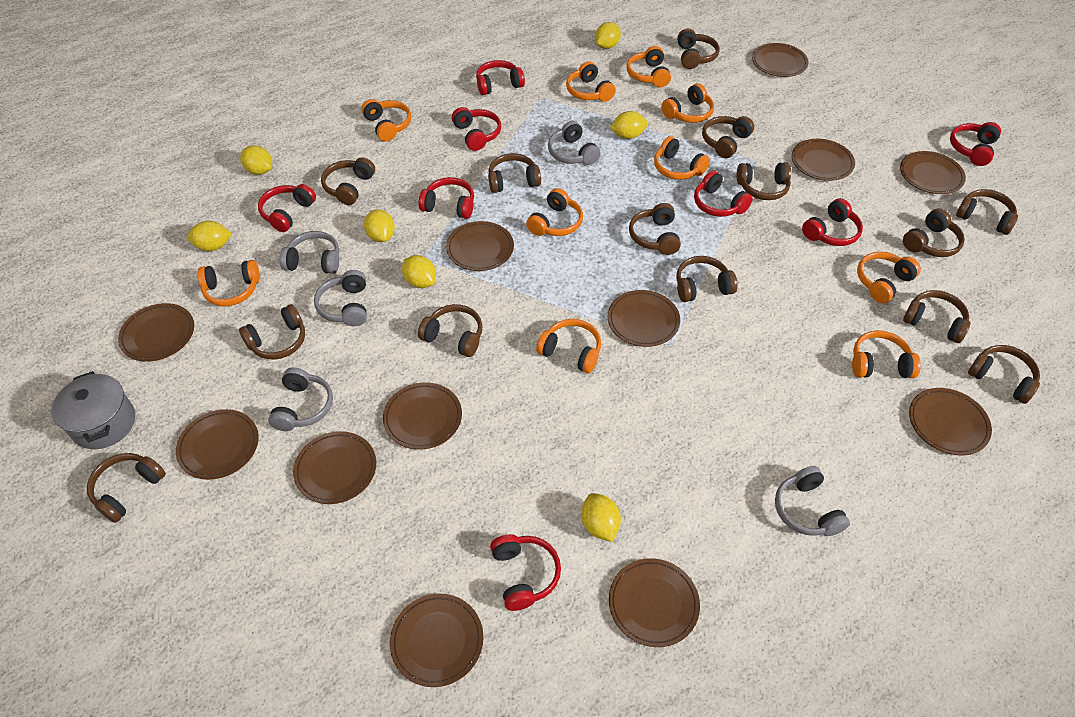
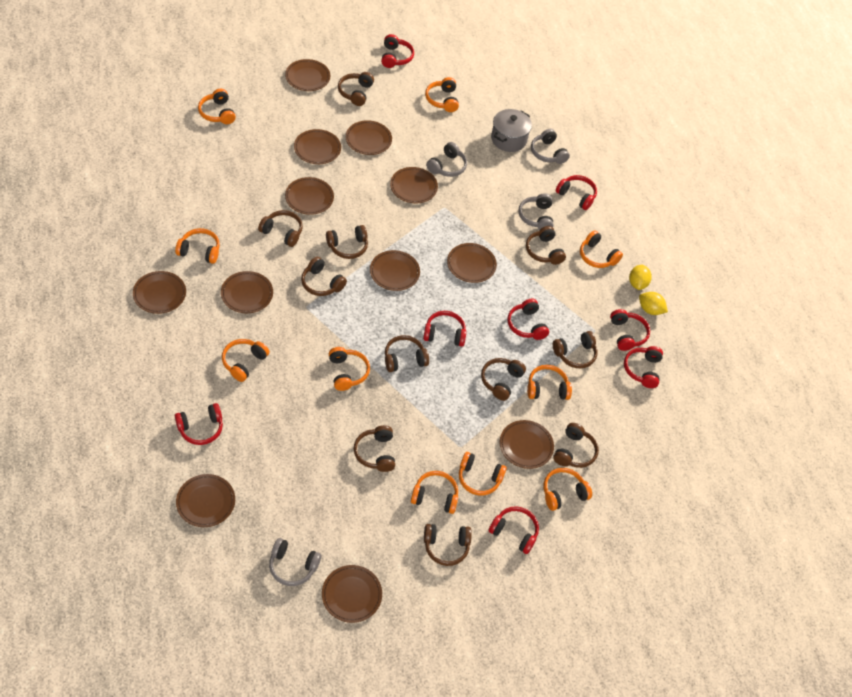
brown headphones: 14 -> 11
grey headphones: 5 -> 4
yellow lemon: 7 -> 2

